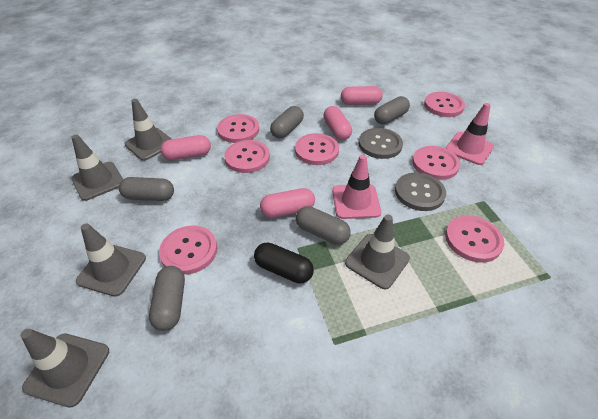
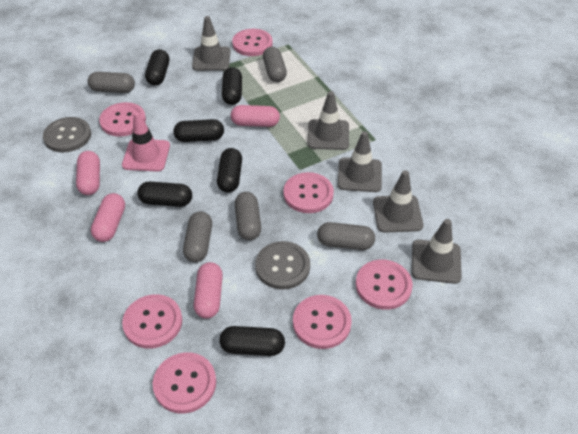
black capsule: 1 -> 6
pink traffic cone: 2 -> 1

